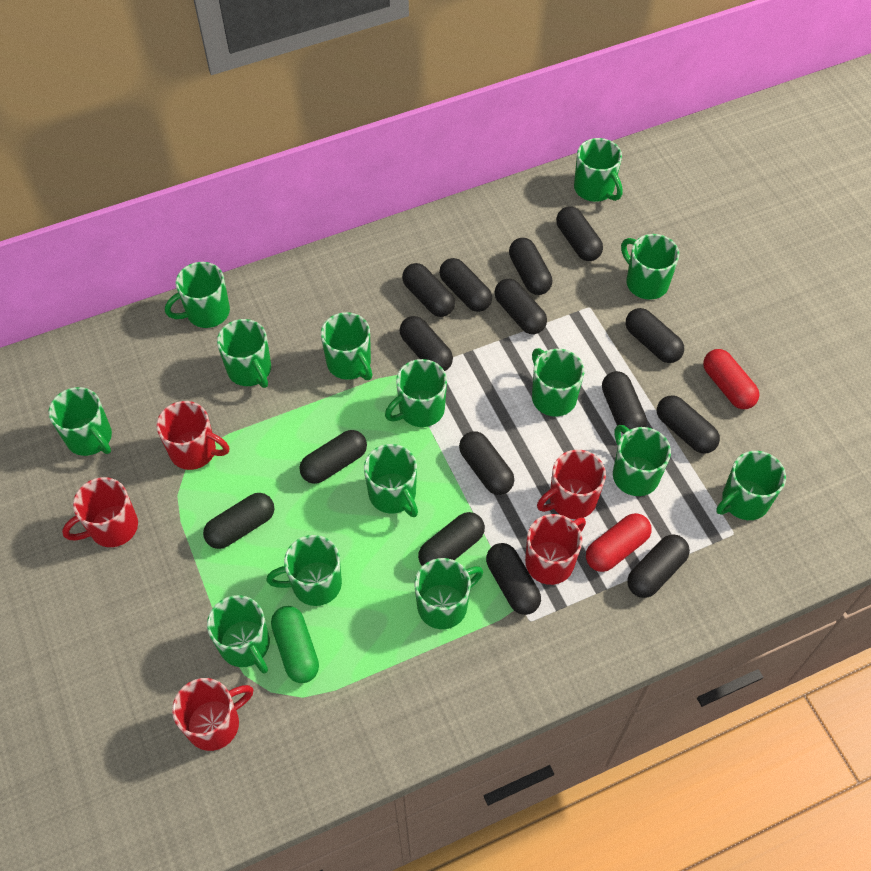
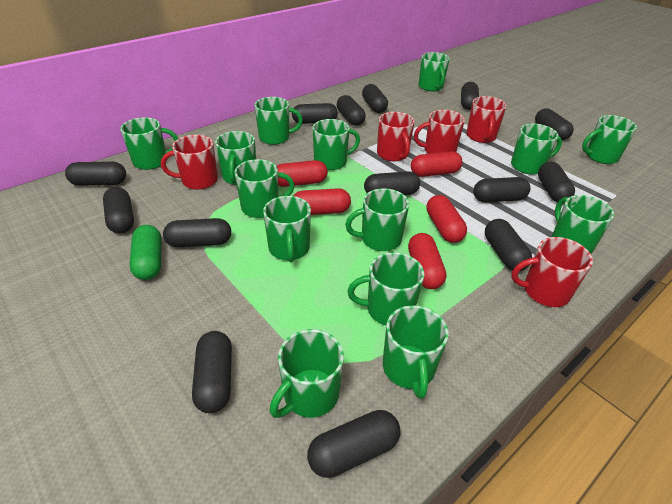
black capsule: 15 -> 14
red capsule: 2 -> 5

